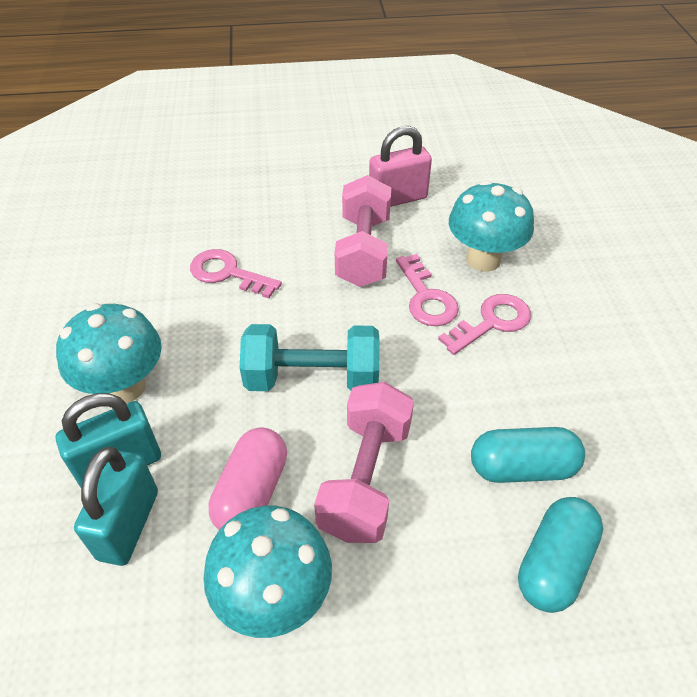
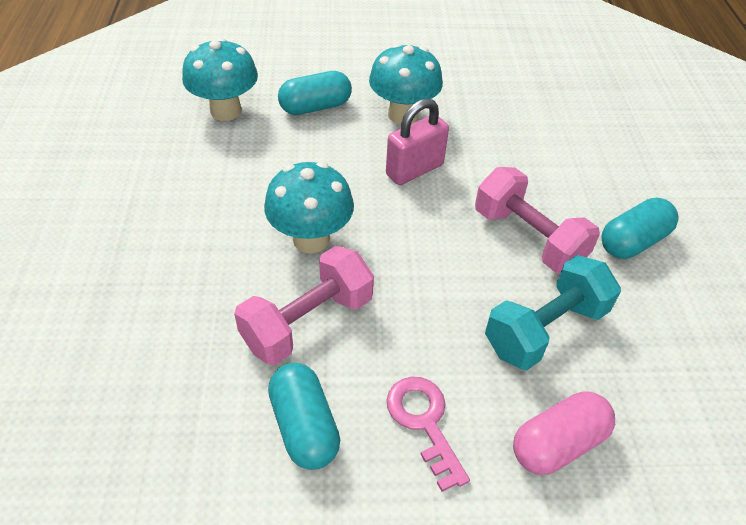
pink key: 3 -> 1
turquoise capsule: 2 -> 3
turquoise padlock: 2 -> 0

